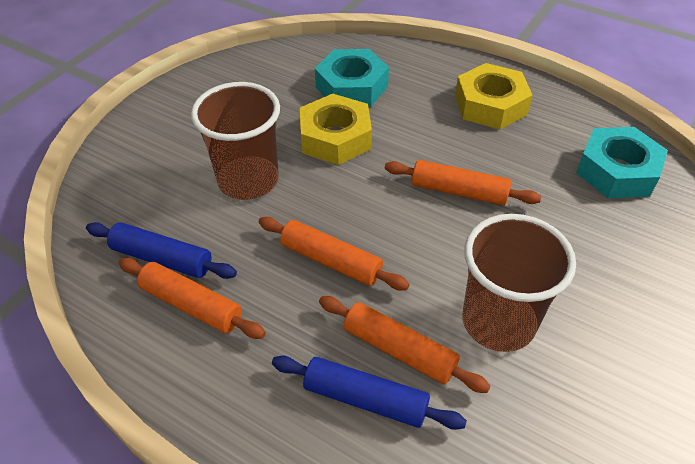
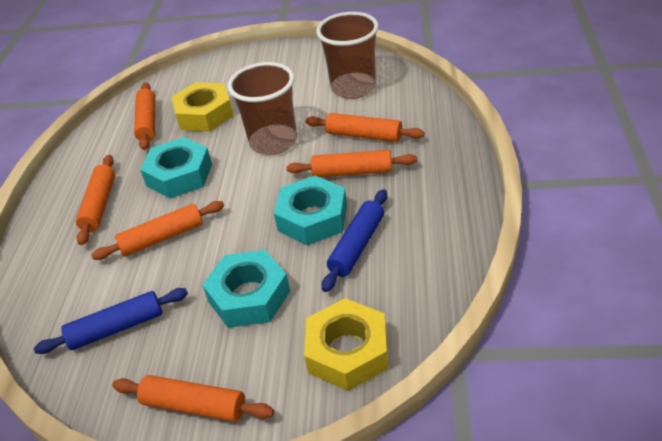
orange rolling pin: 4 -> 6
turquoise nut: 2 -> 3

